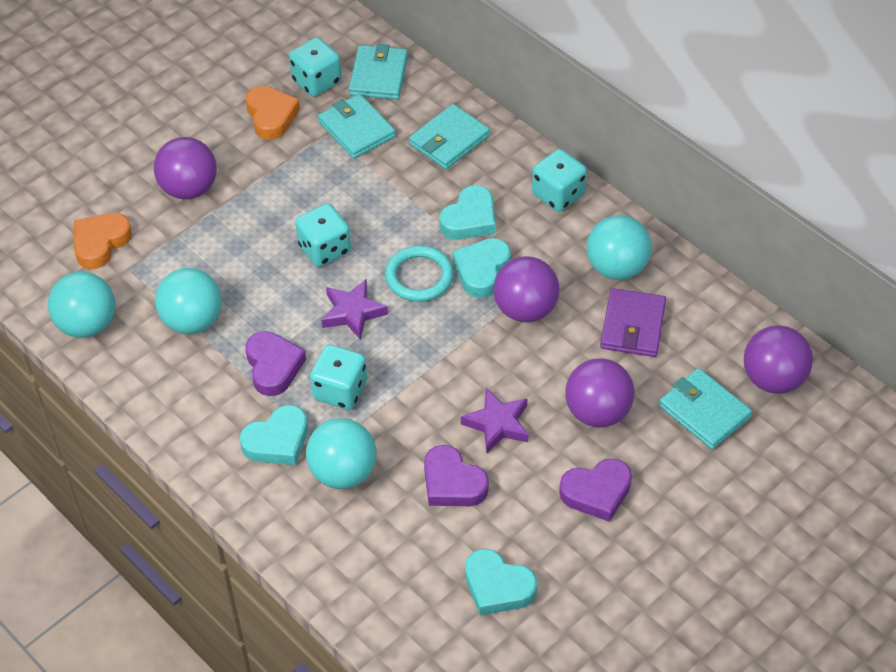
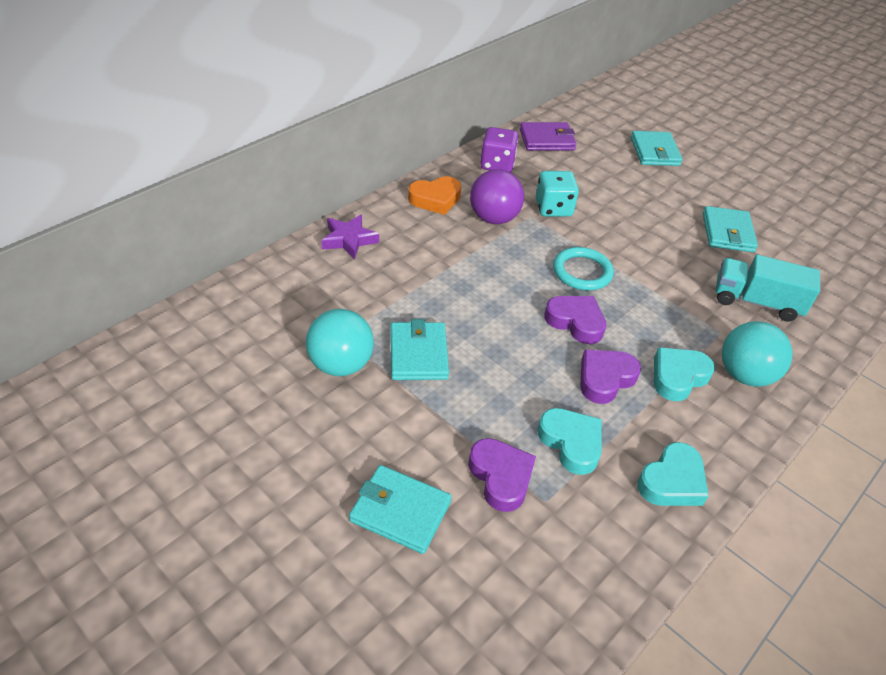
orange heart: 2 -> 1
purple ball: 4 -> 1
purple dice: 0 -> 1
purple star: 2 -> 1
turquoise ball: 4 -> 2
turquoise dice: 4 -> 1
turquoise heart: 4 -> 3
turquoise truck: 0 -> 1

